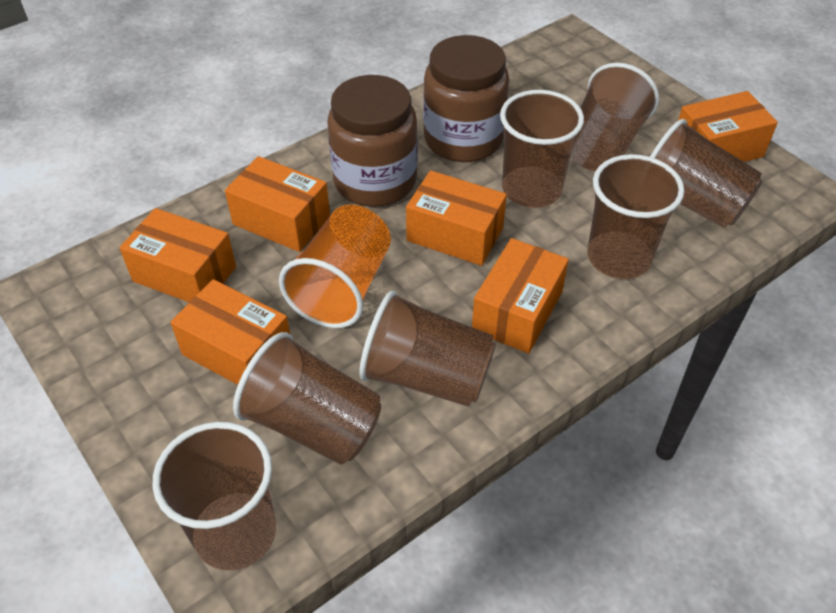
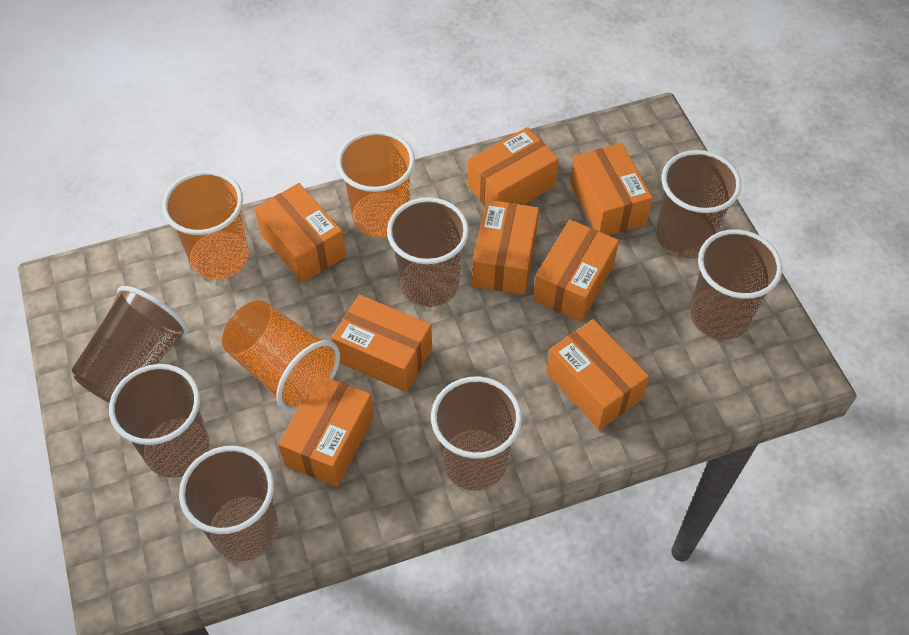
brown jar: 2 -> 0
orange box: 6 -> 8
orange cup: 1 -> 3

